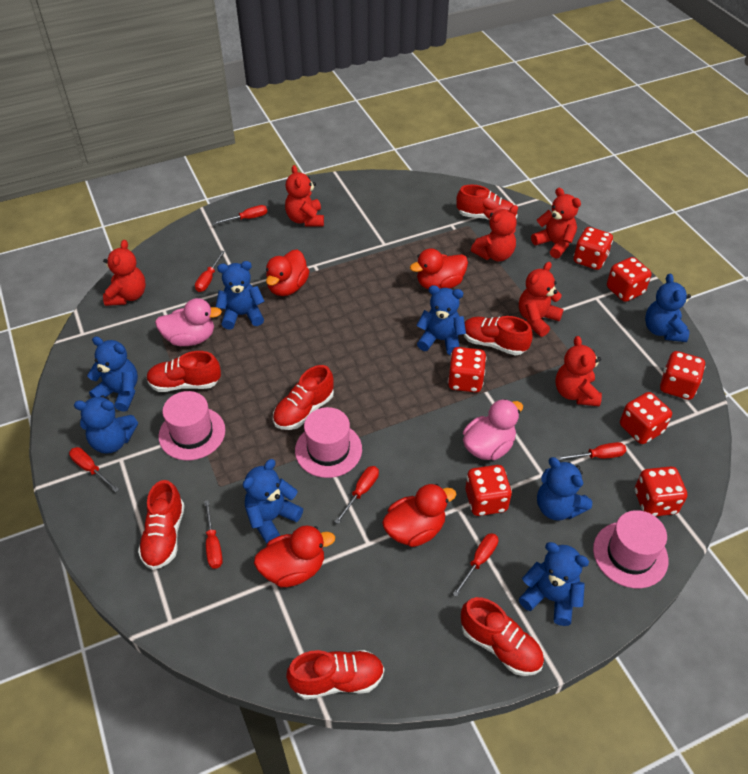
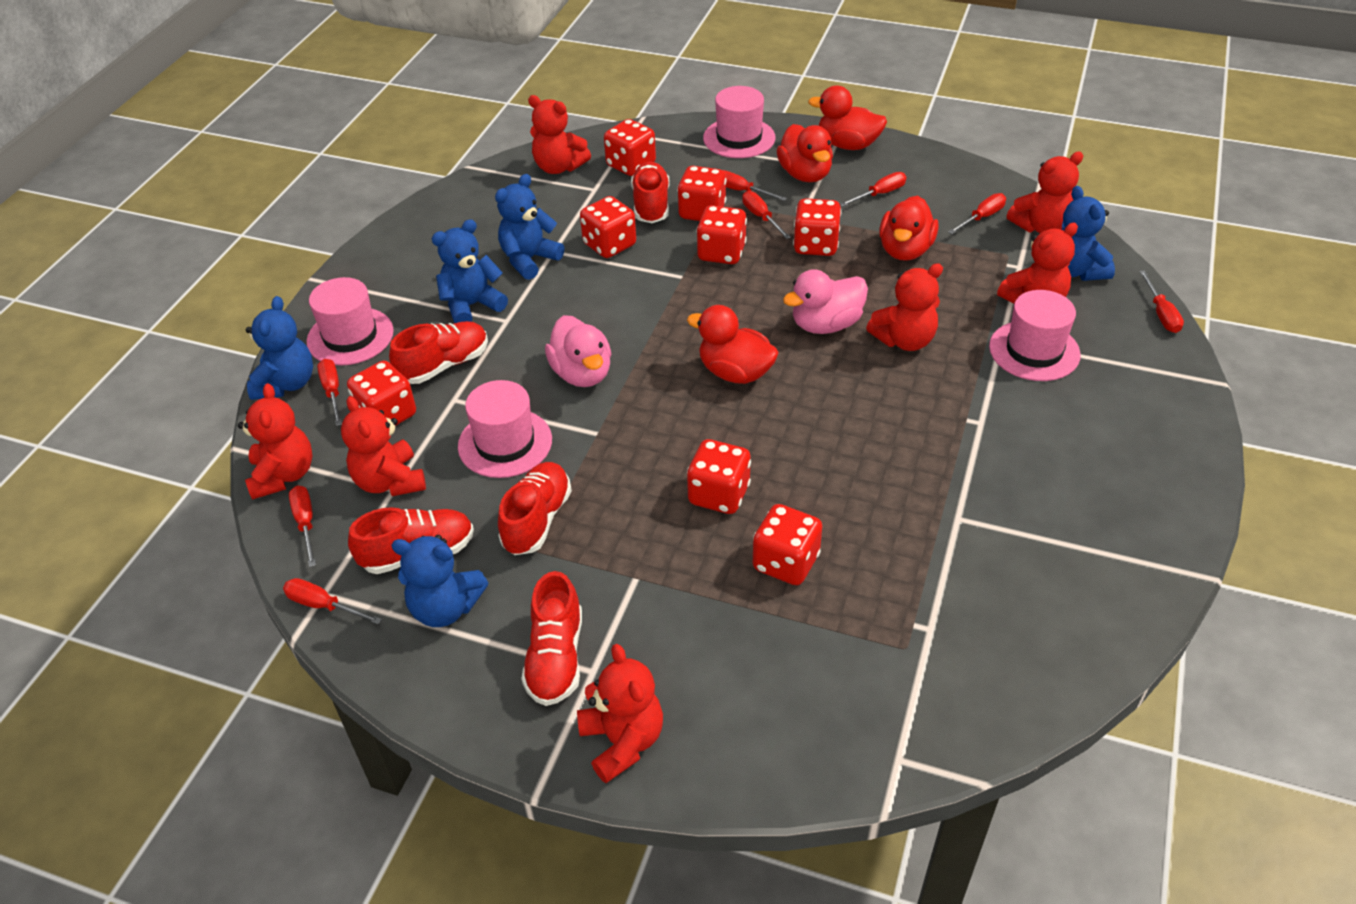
blue teddy bear: 8 -> 5
pink hat: 3 -> 4
red dice: 7 -> 8
red screwdriver: 7 -> 8
red shoe: 7 -> 5
red teddy bear: 6 -> 7

